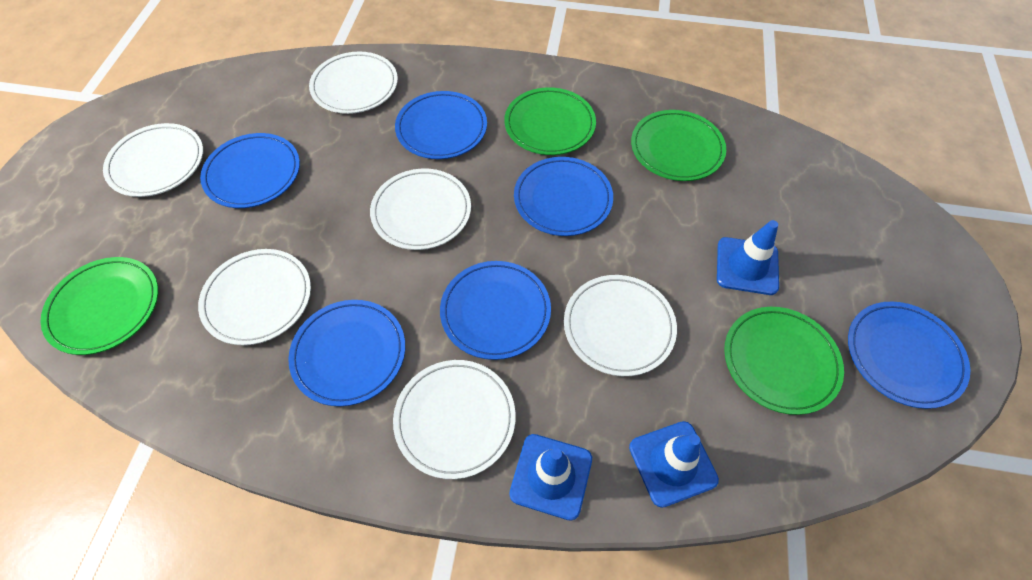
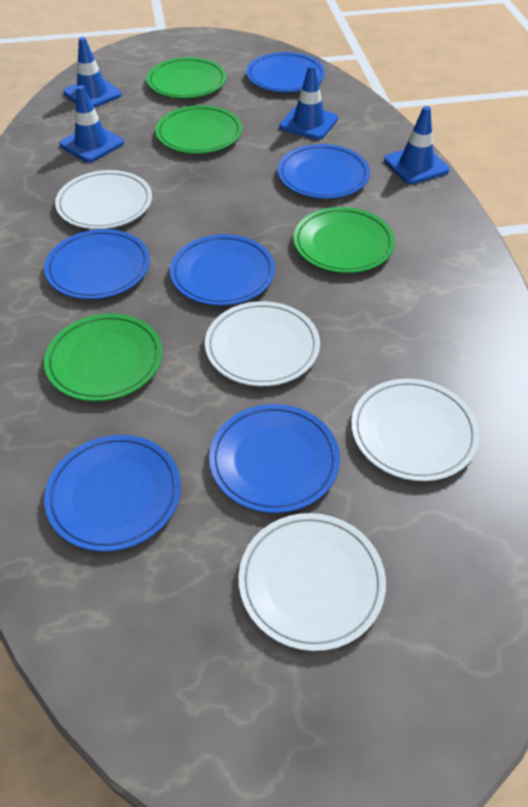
blue traffic cone: 3 -> 4
white plate: 6 -> 4

